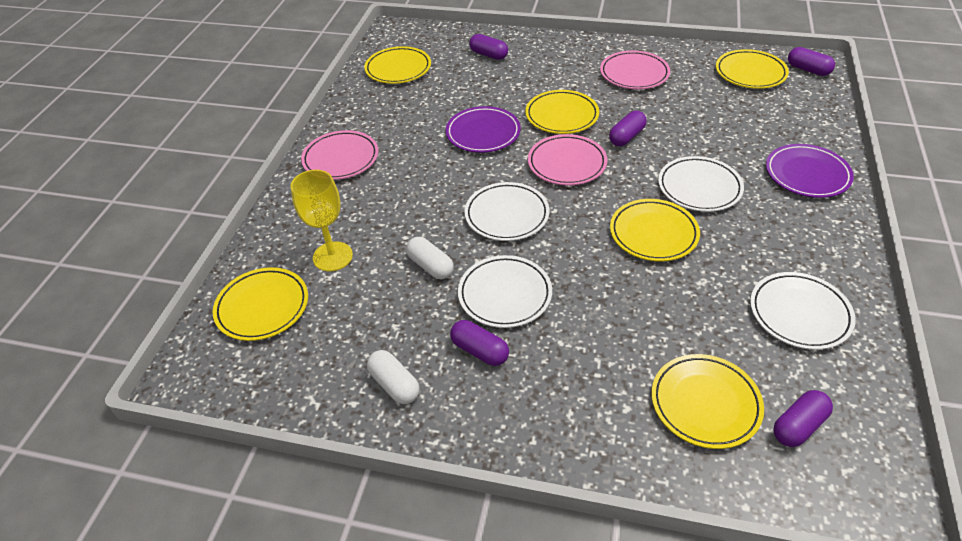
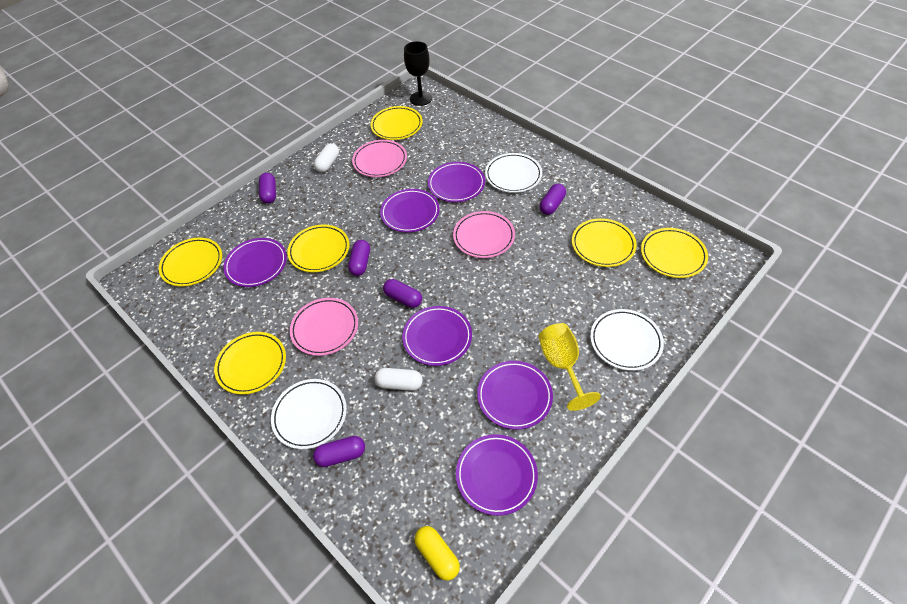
black goblet: 0 -> 1
purple plate: 2 -> 6
white plate: 4 -> 3
yellow capsule: 0 -> 1

